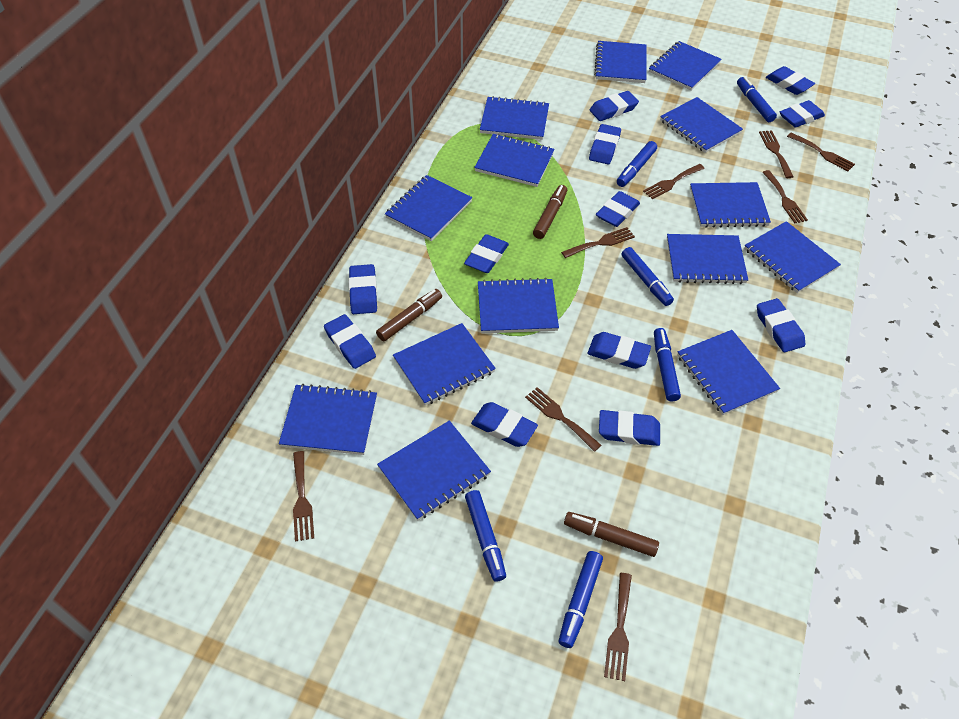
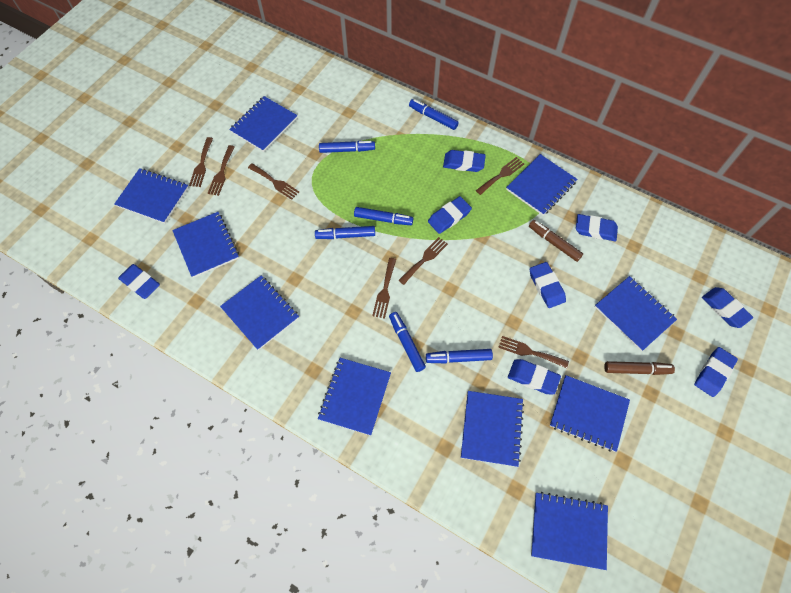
blue eraser: 12 -> 8
blue notebook: 14 -> 10
brown fork: 8 -> 7
brown marker: 3 -> 2

